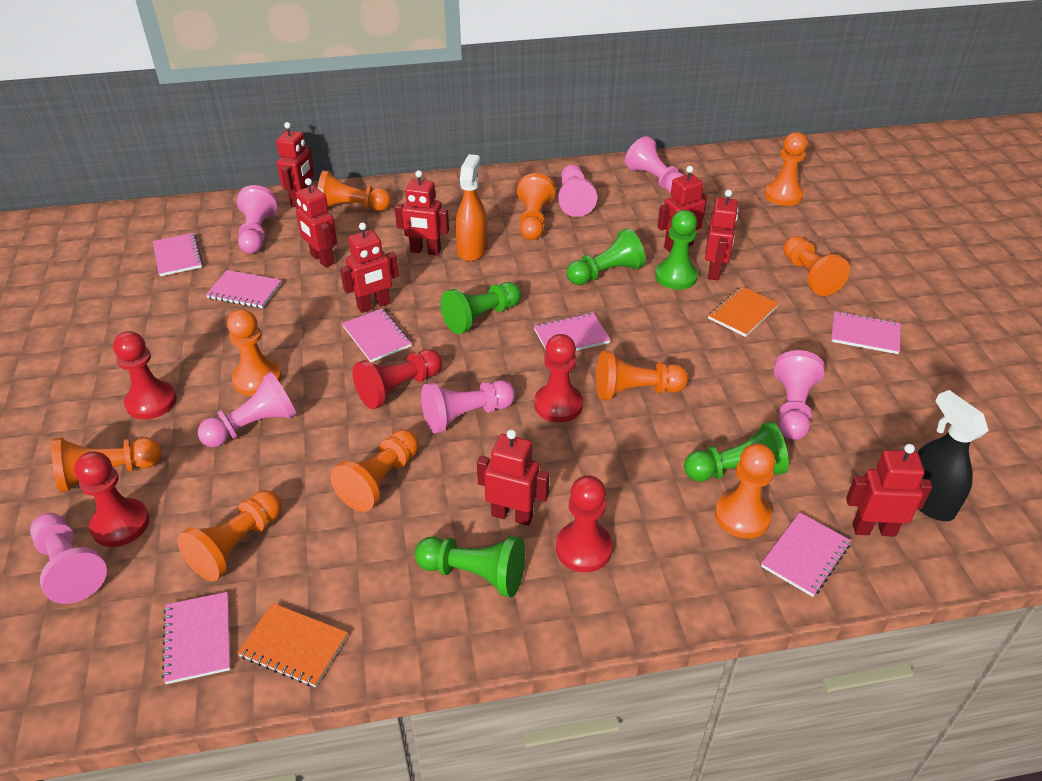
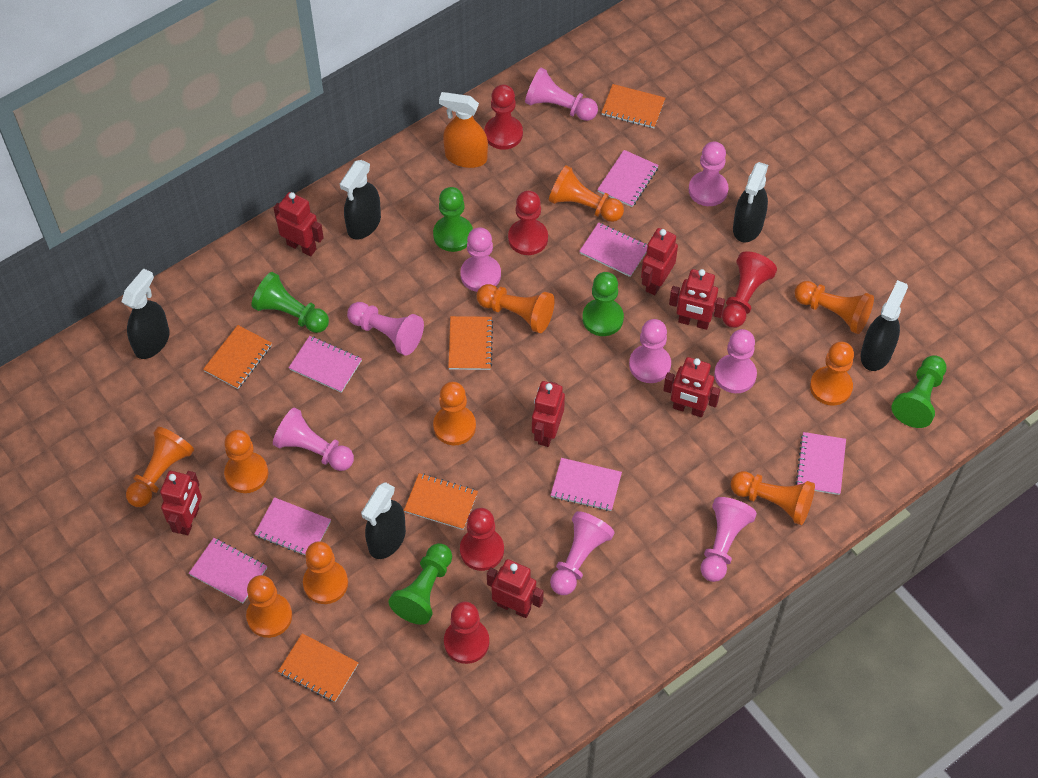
black spray bottle: 1 -> 5
orange notebook: 2 -> 5
pink pawn: 7 -> 9
red robot: 8 -> 7

